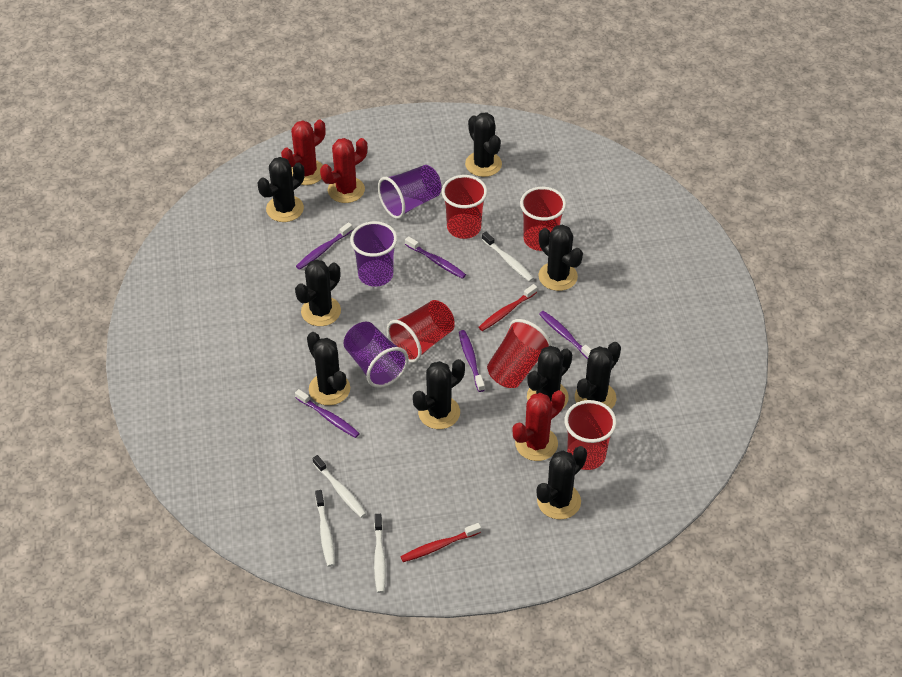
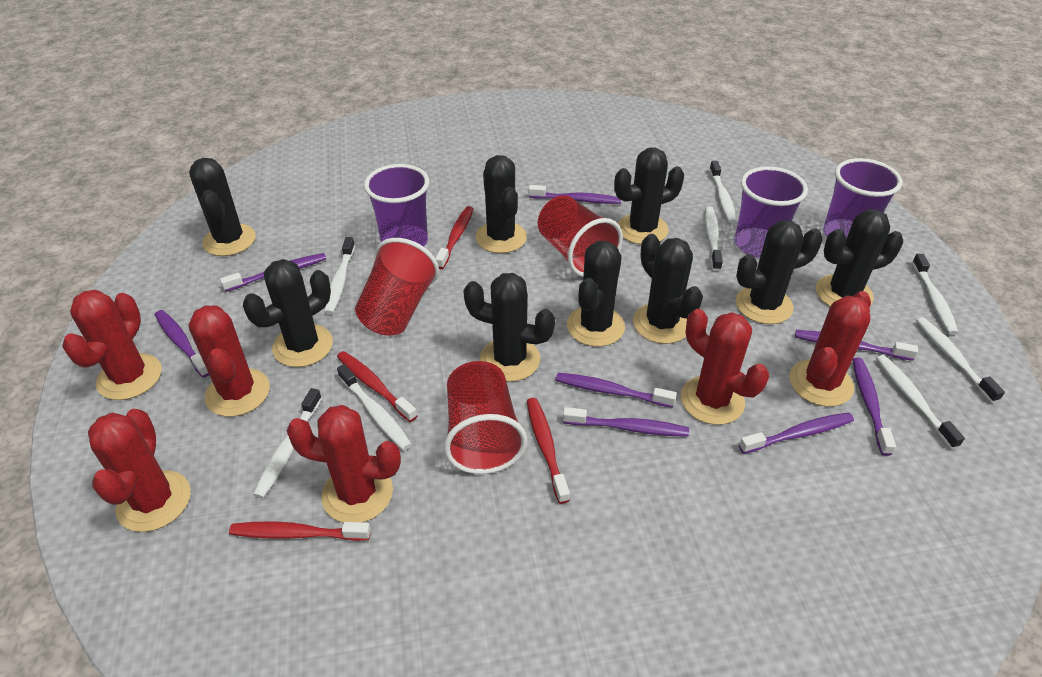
purple toothbrush: 5 -> 8
red cactus: 3 -> 6
red cup: 5 -> 3
red toothbrush: 2 -> 4
white toothbrush: 4 -> 8

